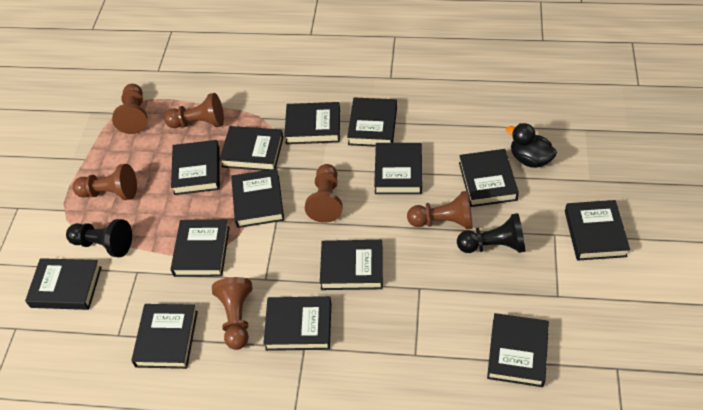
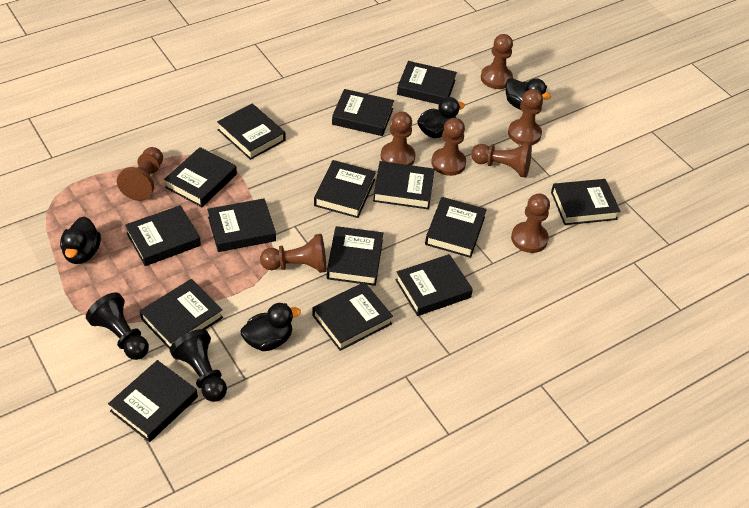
black book: 14 -> 15
black duck: 1 -> 4
brown pawn: 6 -> 8

